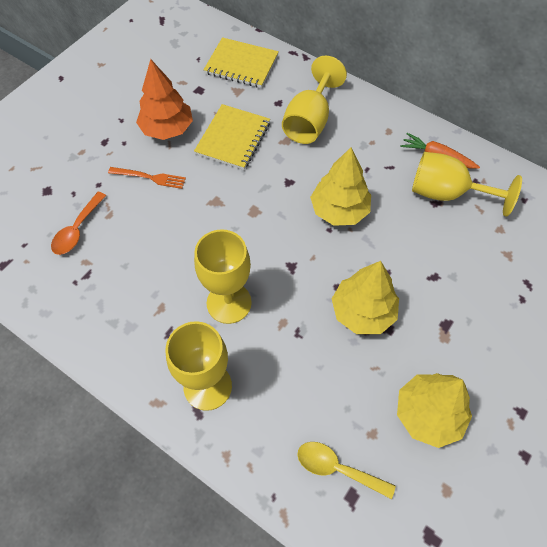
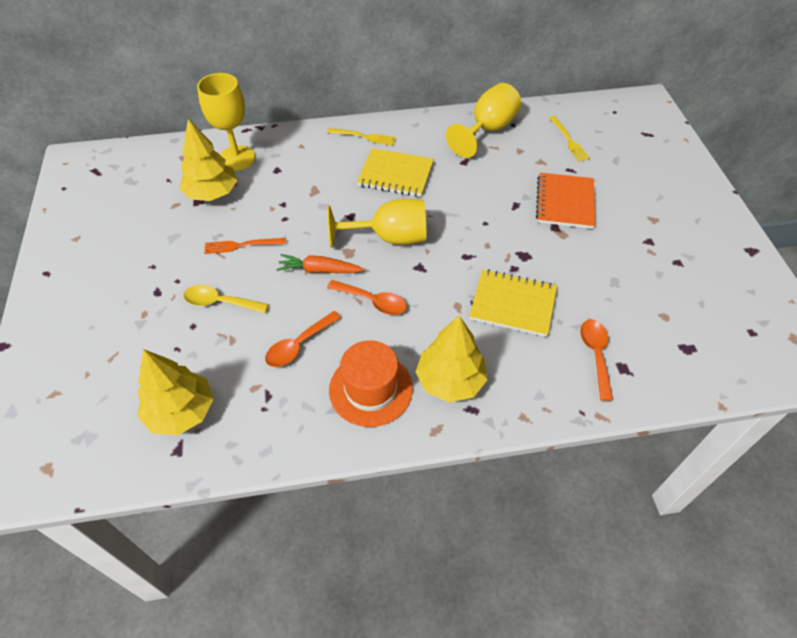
orange hat: 0 -> 1
orange notebook: 0 -> 1
orange spoon: 1 -> 3
orange tree: 1 -> 0
yellow fork: 0 -> 2
yellow goblet: 4 -> 3

